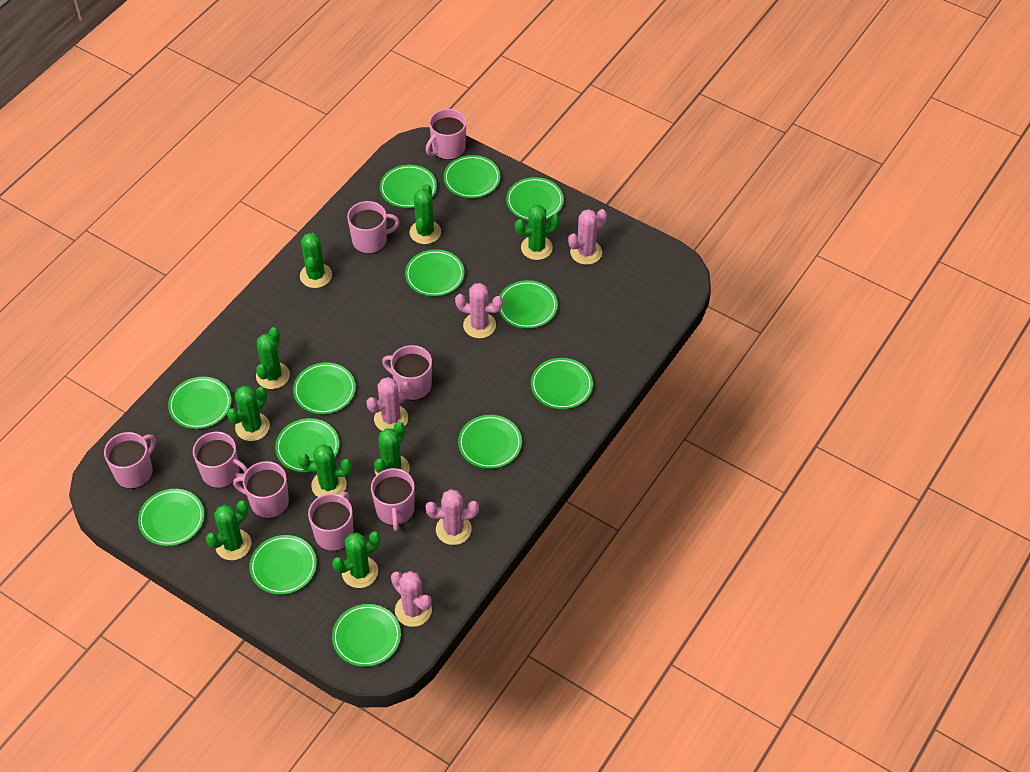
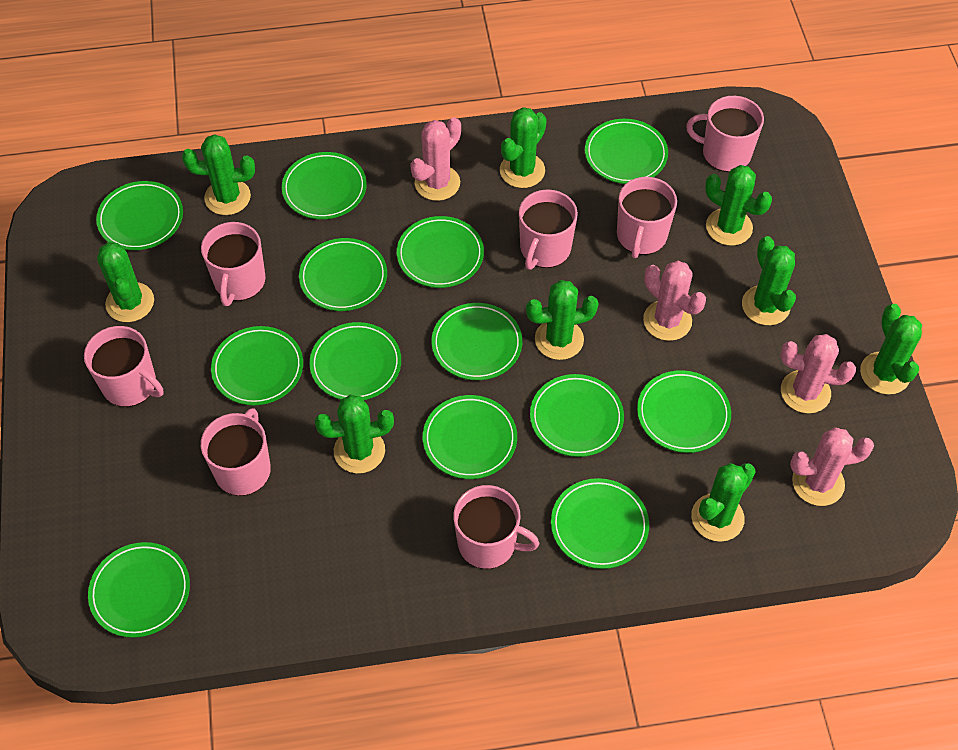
pink cactus: 5 -> 4
pink mug: 8 -> 7

